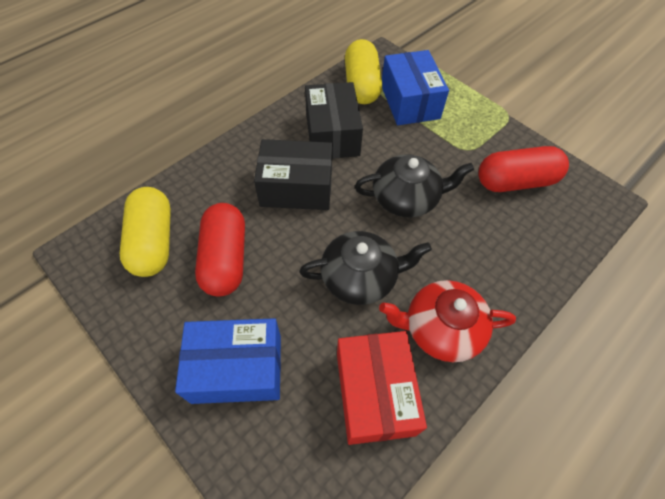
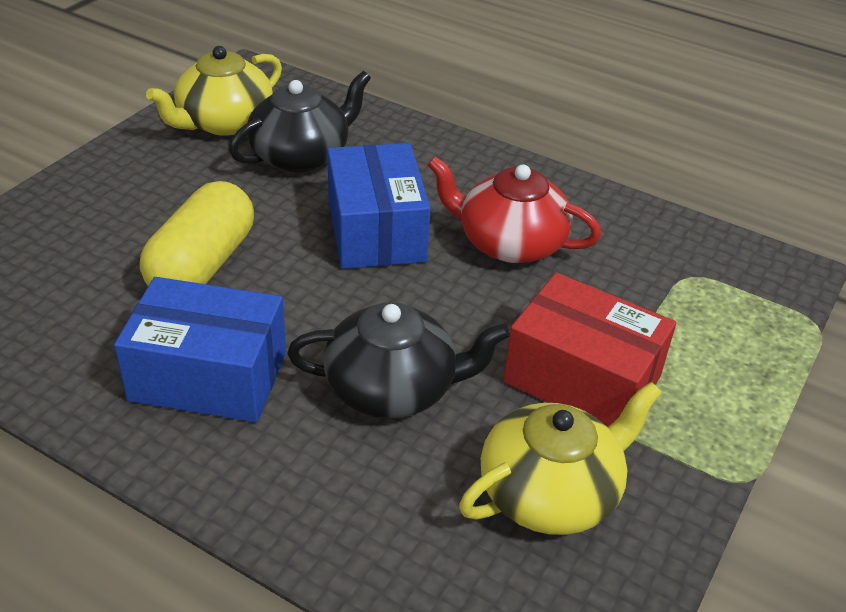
black box: 2 -> 0
red capsule: 2 -> 0
yellow capsule: 2 -> 1
yellow teapot: 0 -> 2

